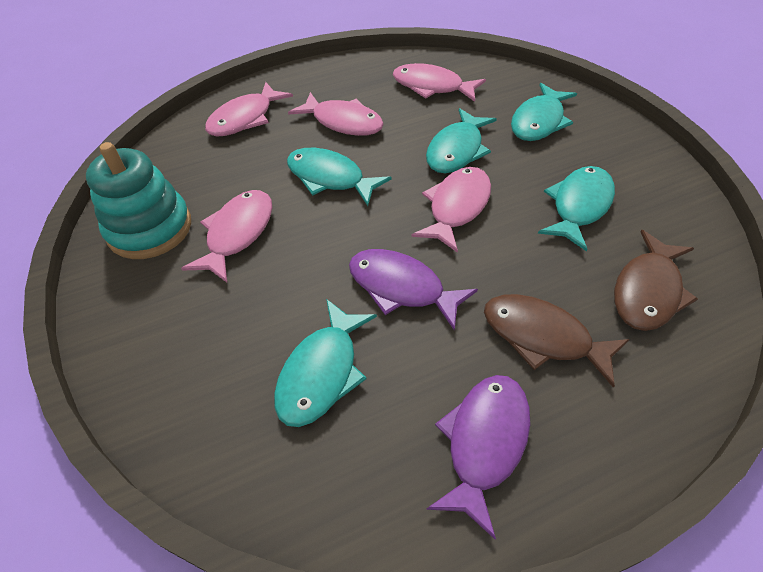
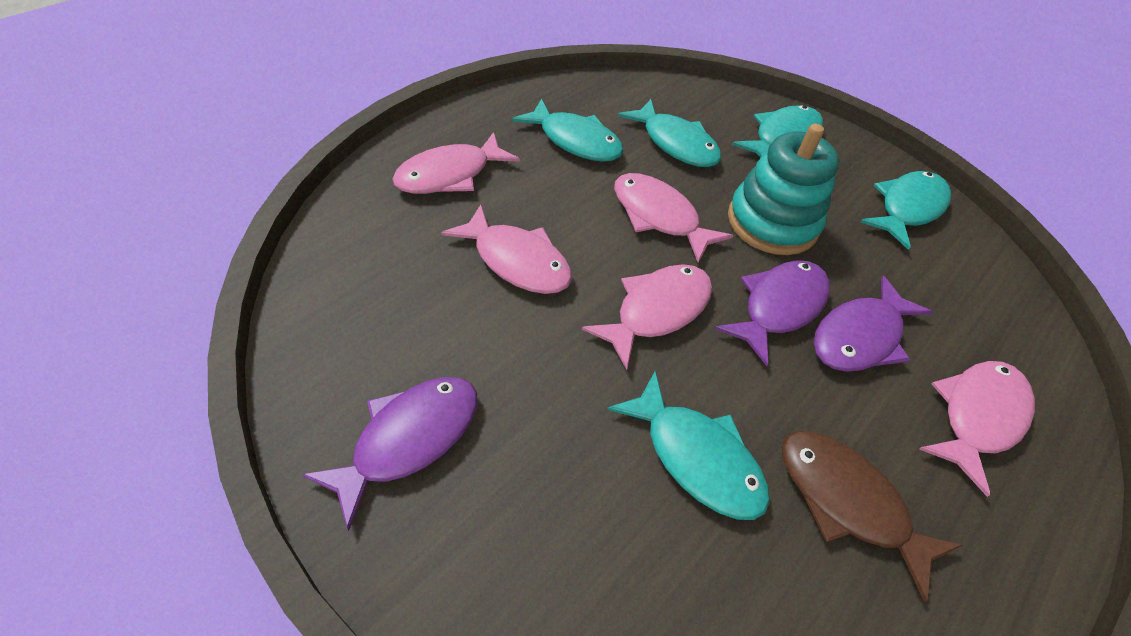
brown fish: 2 -> 1
purple fish: 2 -> 3

